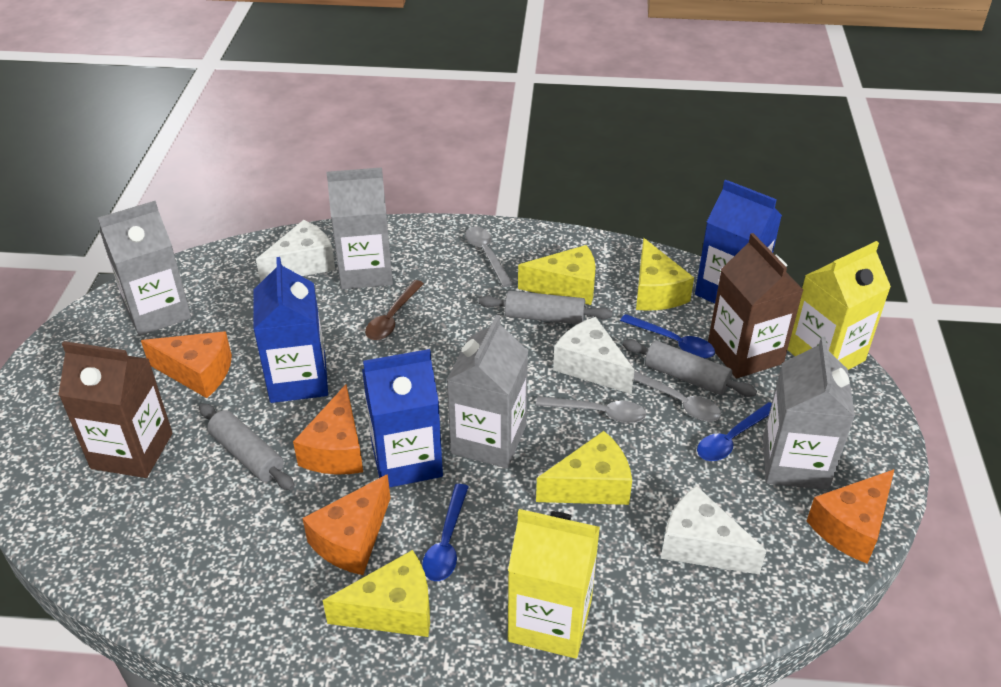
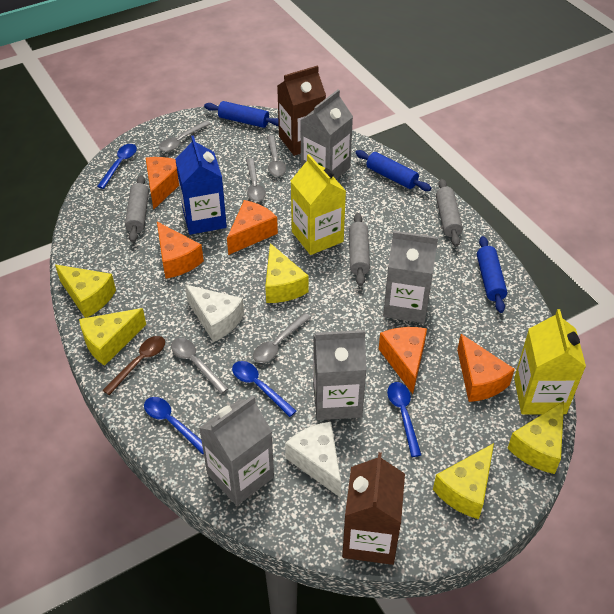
blue carton: 3 -> 1
blue rolling pin: 0 -> 3
blue spoon: 3 -> 4
grey spoon: 3 -> 5
orange cheese: 4 -> 5
white cheese: 3 -> 2
yellow cheese: 4 -> 5

